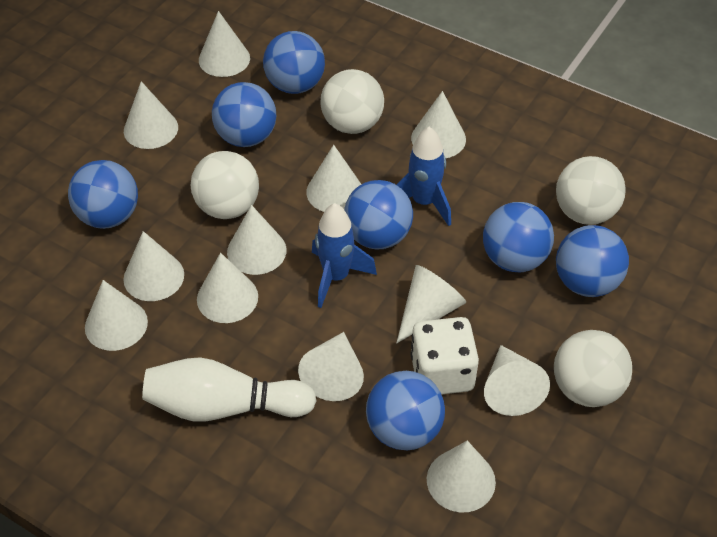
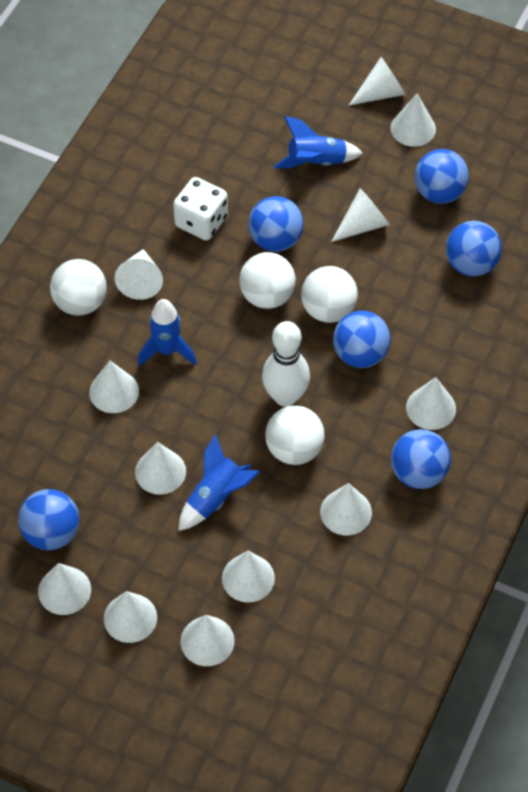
blue ball: 7 -> 6
blue rocket: 2 -> 3

